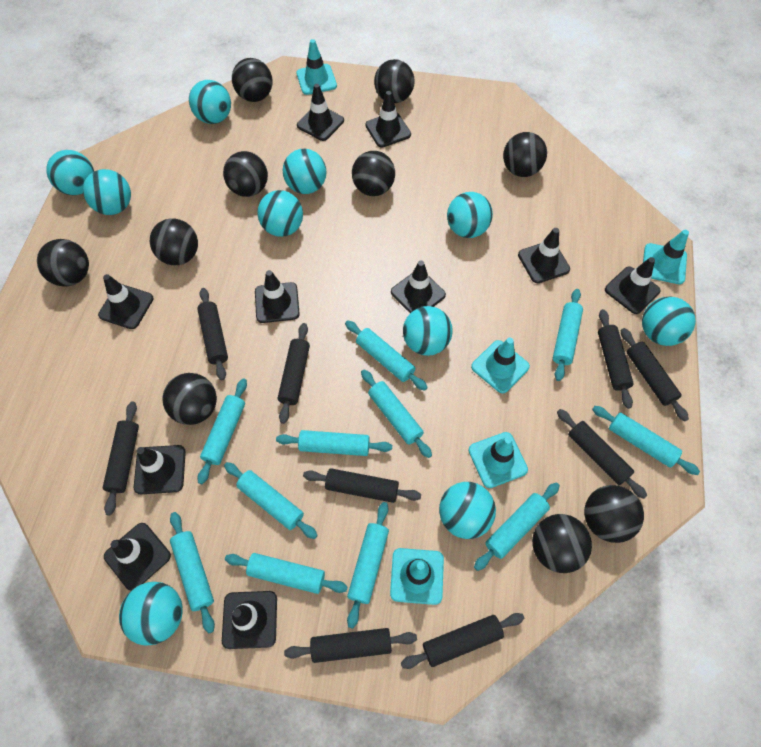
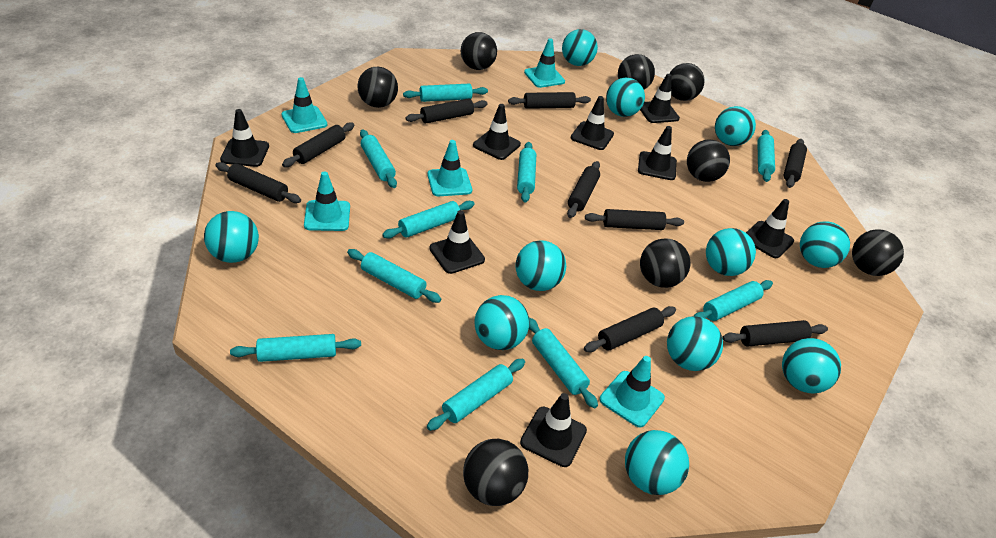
black ball: 10 -> 8
black traffic cone: 10 -> 8
turquoise ball: 10 -> 11
turquoise rolling pin: 11 -> 10

